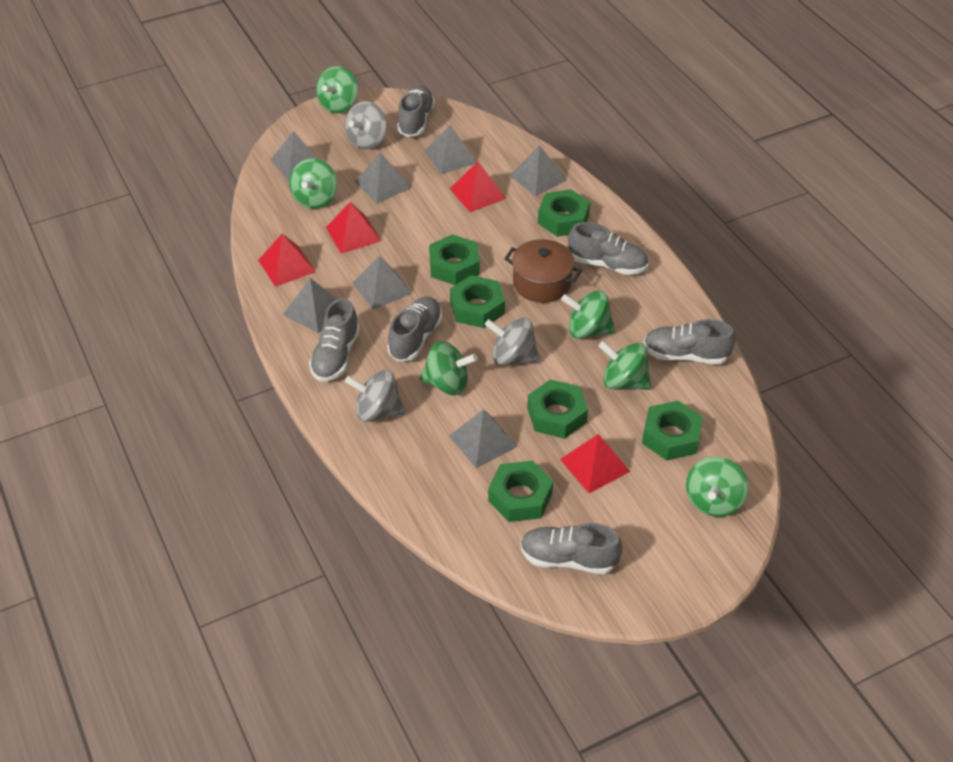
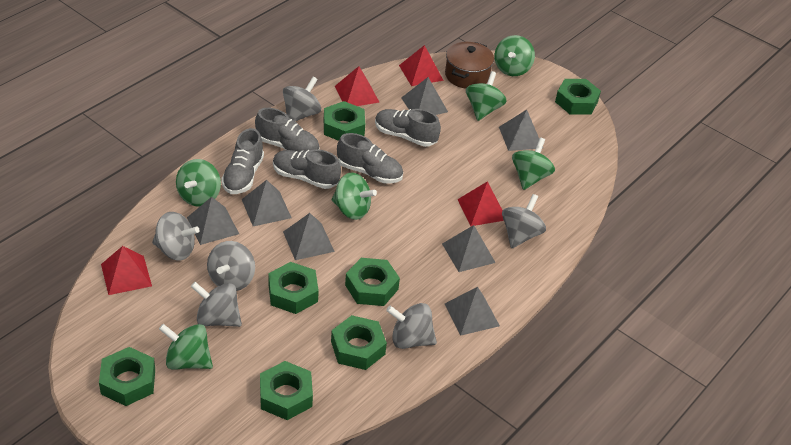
green nut: 6 -> 7
grey shoe: 6 -> 5
grey spinning top: 3 -> 6

